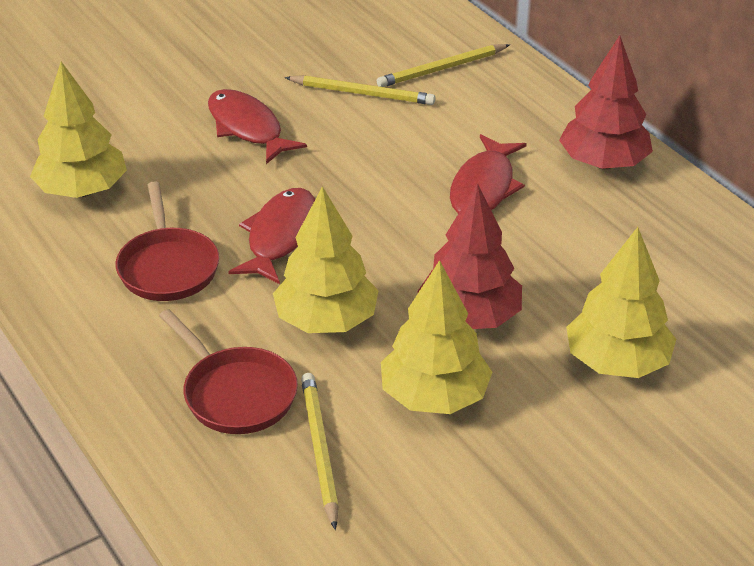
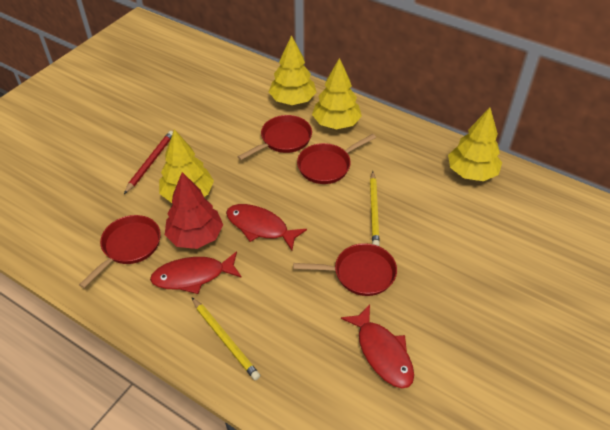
red pan: 2 -> 4
red pencil: 0 -> 1
red tree: 2 -> 1
yellow pencil: 3 -> 2

